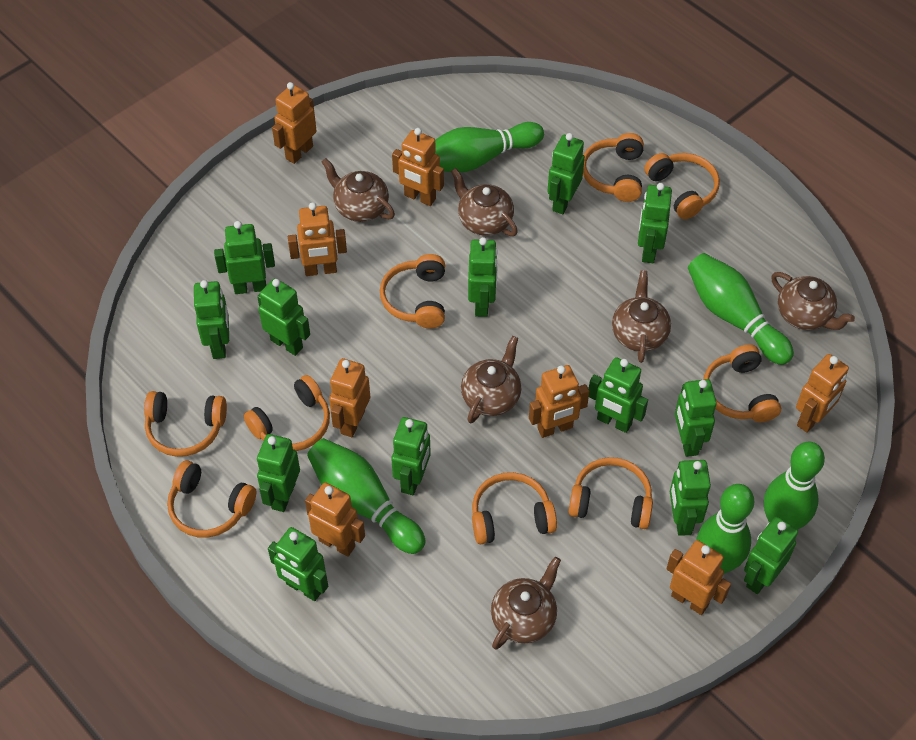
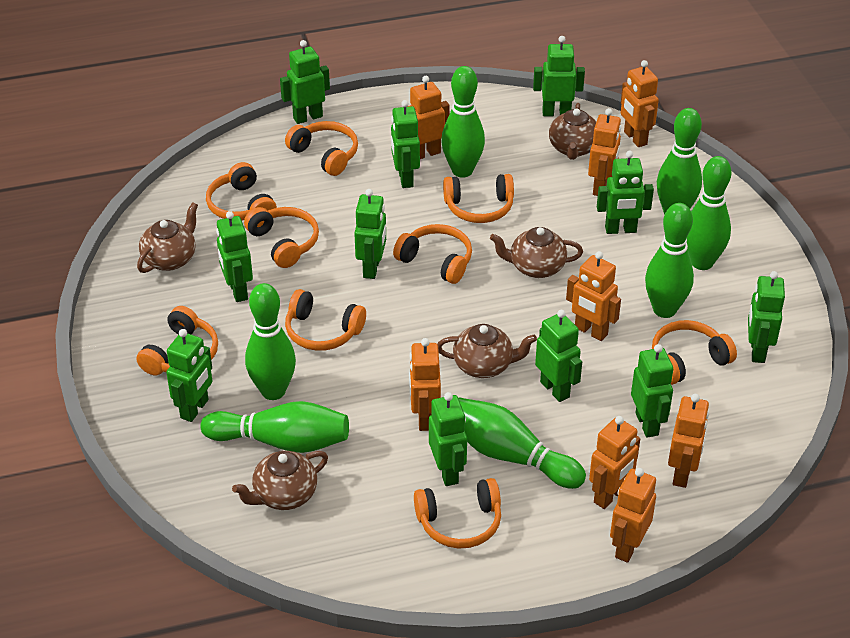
brown teapot: 6 -> 5
green bowling pin: 5 -> 7
green robot: 13 -> 11

